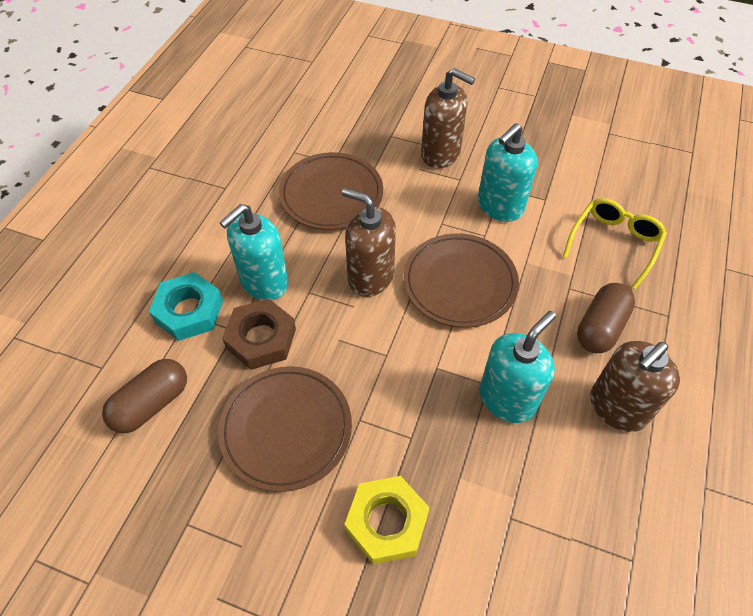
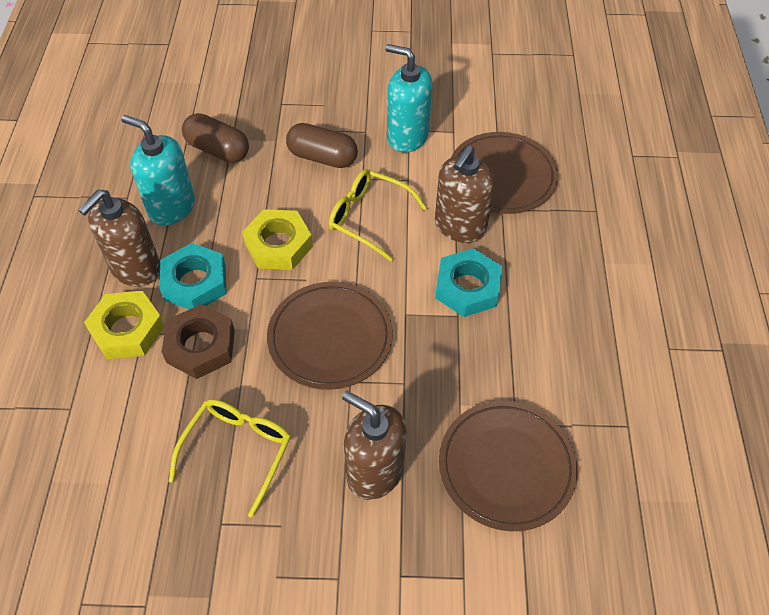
turquoise nut: 1 -> 2
turquoise soap dispenser: 3 -> 2
yellow glasses: 1 -> 2
yellow nut: 1 -> 2

